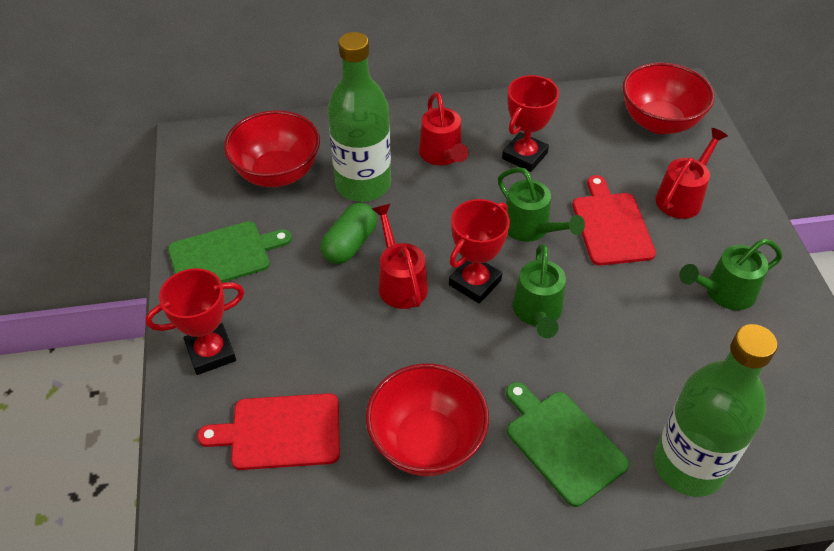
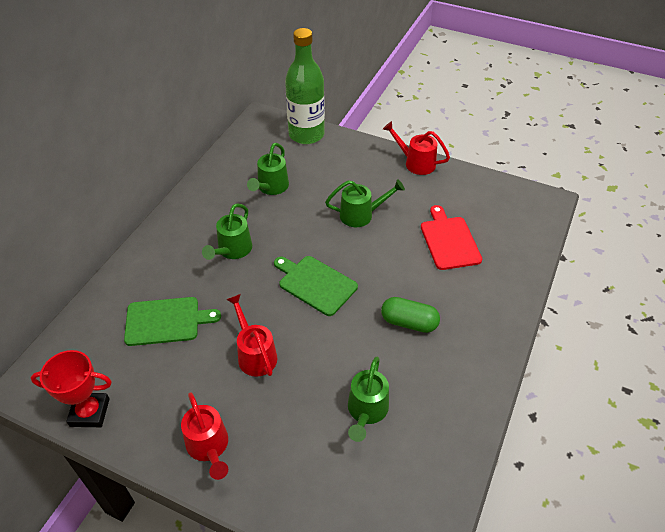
green bottle: 2 -> 1
green watering can: 3 -> 4
red bowl: 3 -> 0
red cutting board: 2 -> 1
red trophy: 3 -> 1

